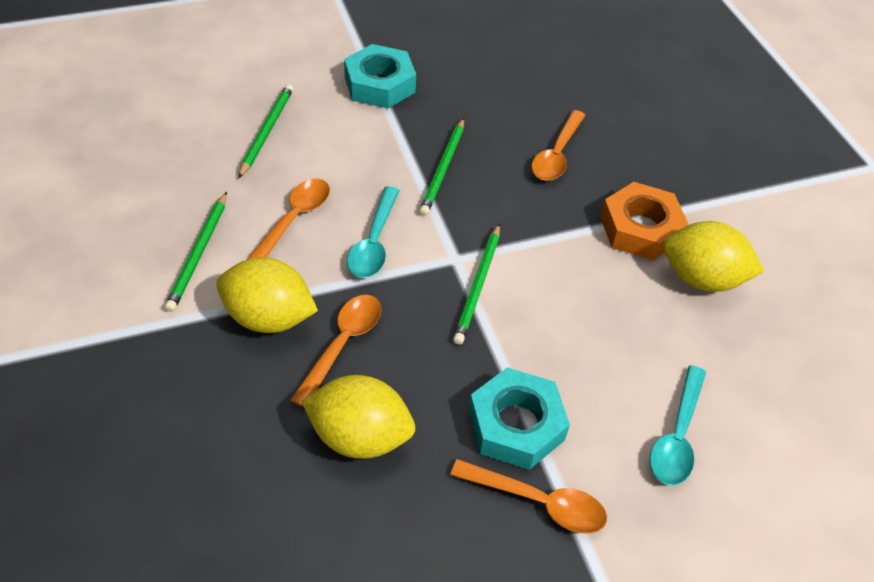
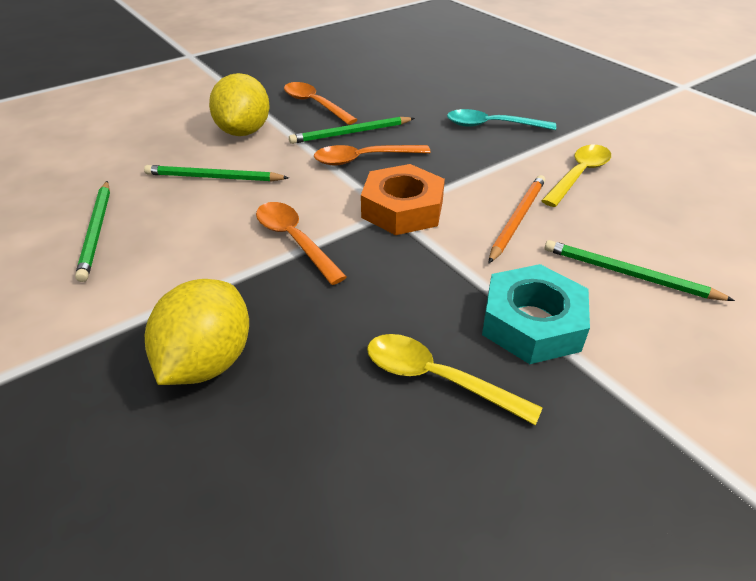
orange pencil: 0 -> 1
orange spoon: 4 -> 3
turquoise nut: 2 -> 1
turquoise spoon: 2 -> 1
yellow lemon: 3 -> 2
yellow spoon: 0 -> 2

